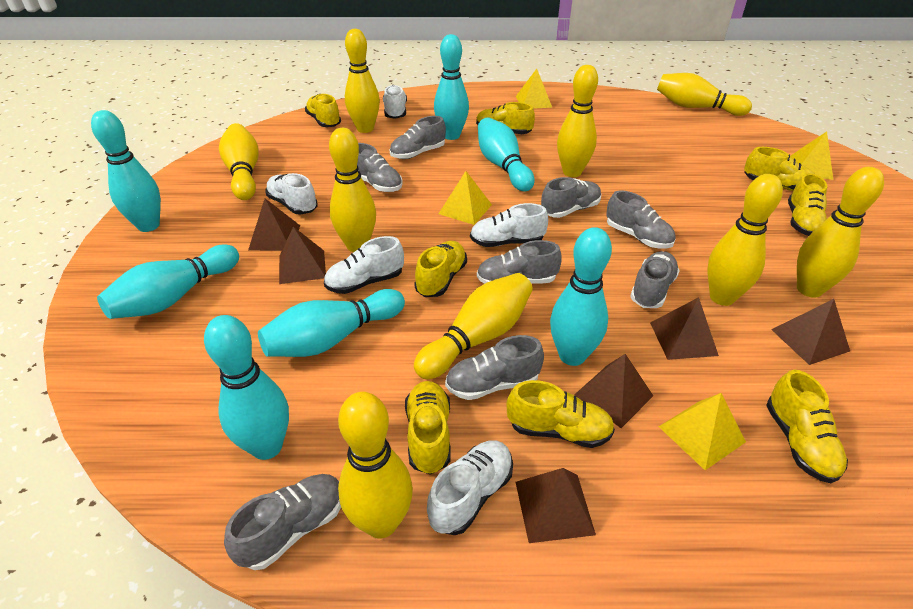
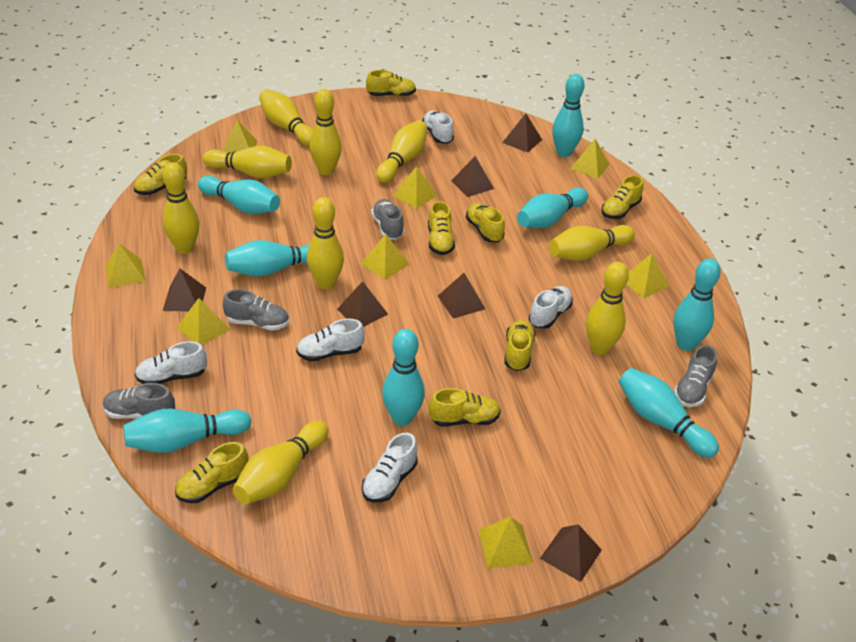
grey shoe: 8 -> 4
turquoise bowling pin: 7 -> 8
yellow pyramid: 4 -> 8

